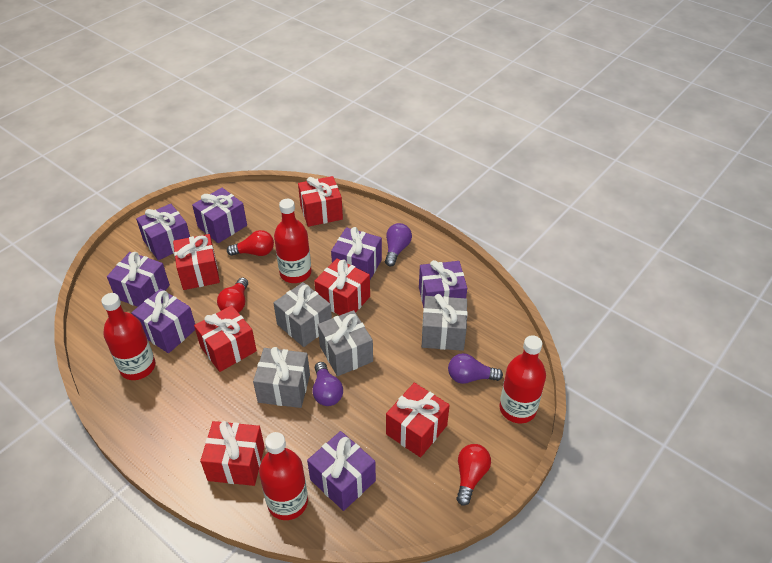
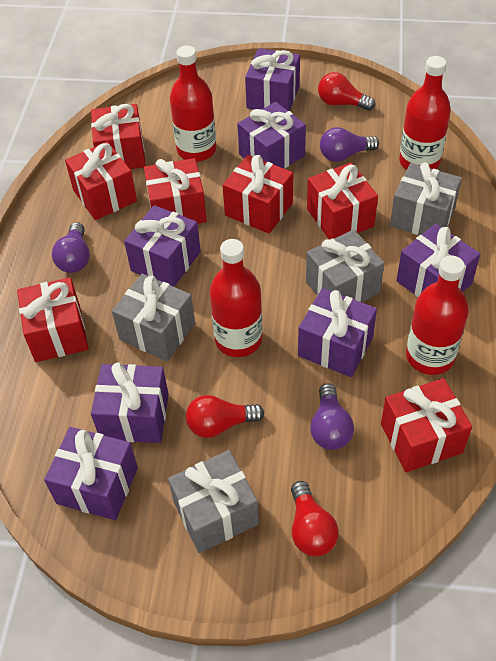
red gift: 6 -> 7

